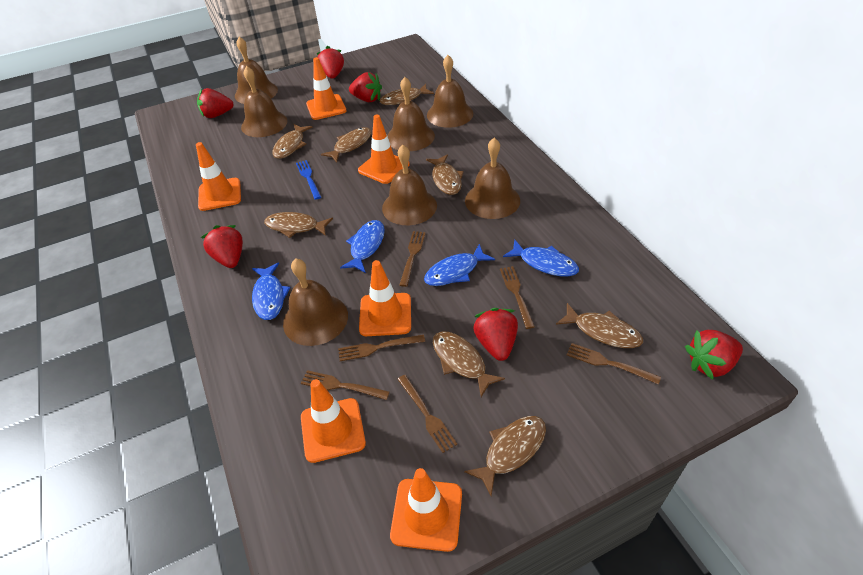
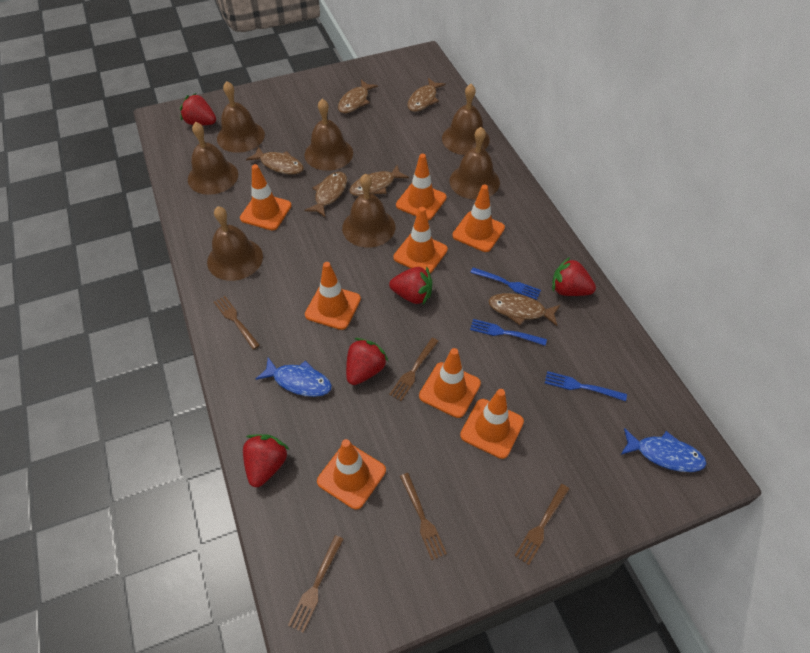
blue fish: 4 -> 2
blue fork: 1 -> 3
brown fish: 8 -> 6
brown fork: 6 -> 5
orange traffic cone: 6 -> 8
red strawberry: 6 -> 5

